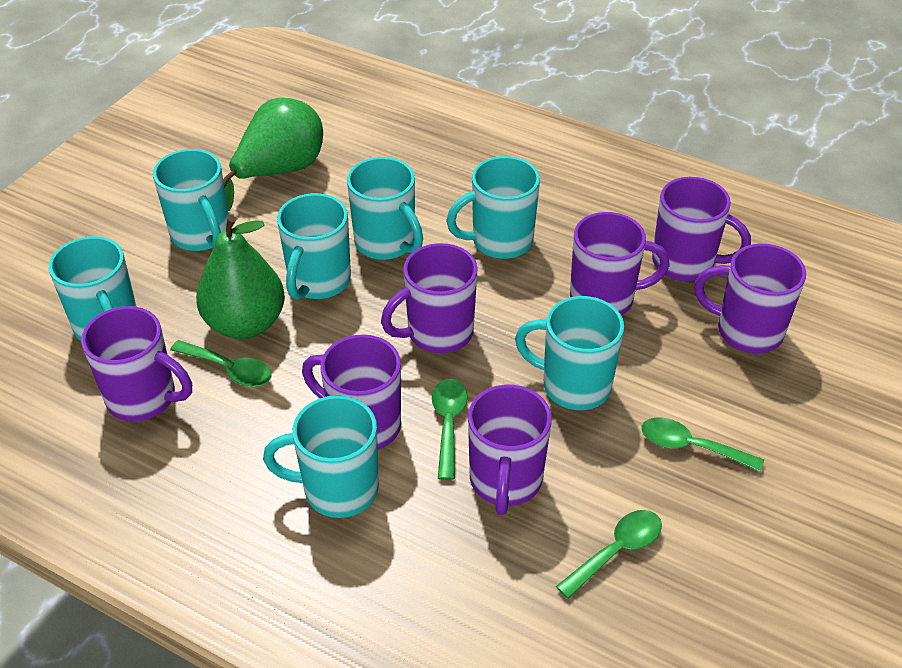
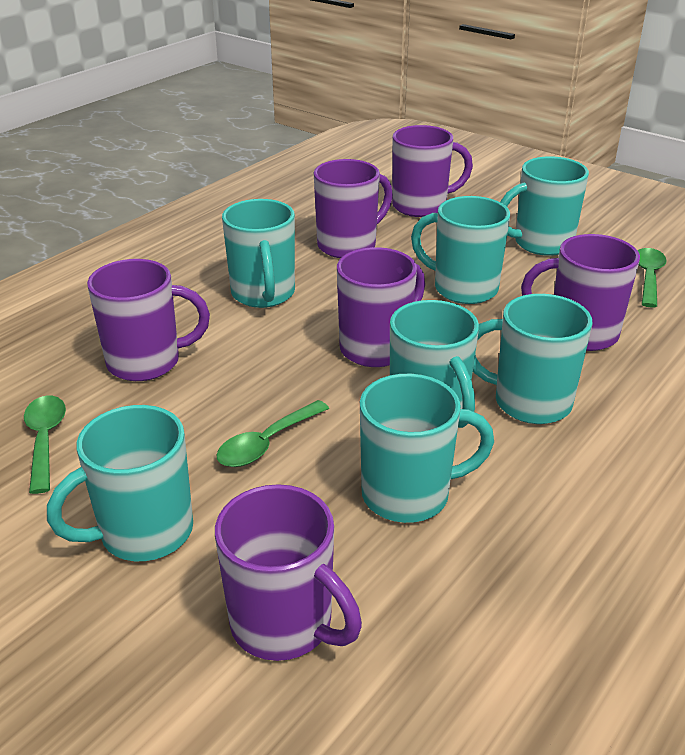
green pear: 2 -> 0
green spoon: 4 -> 3
purple mug: 7 -> 6

